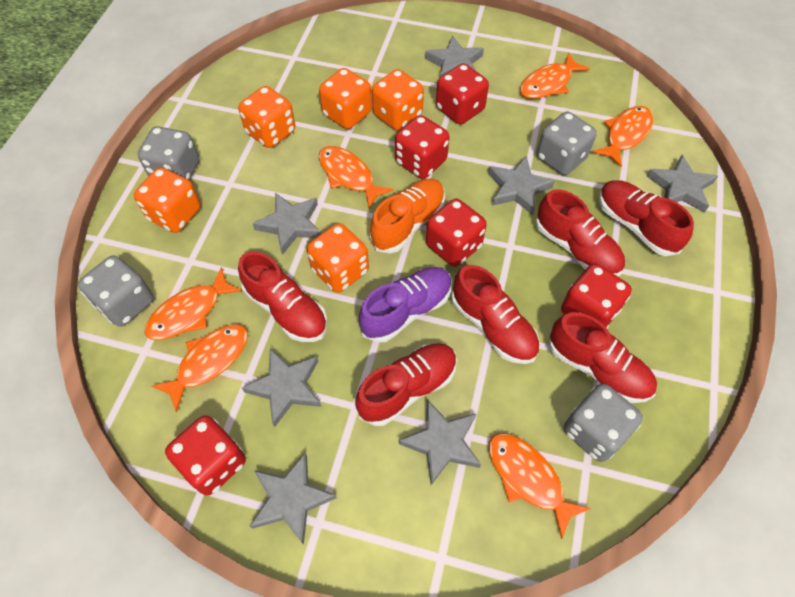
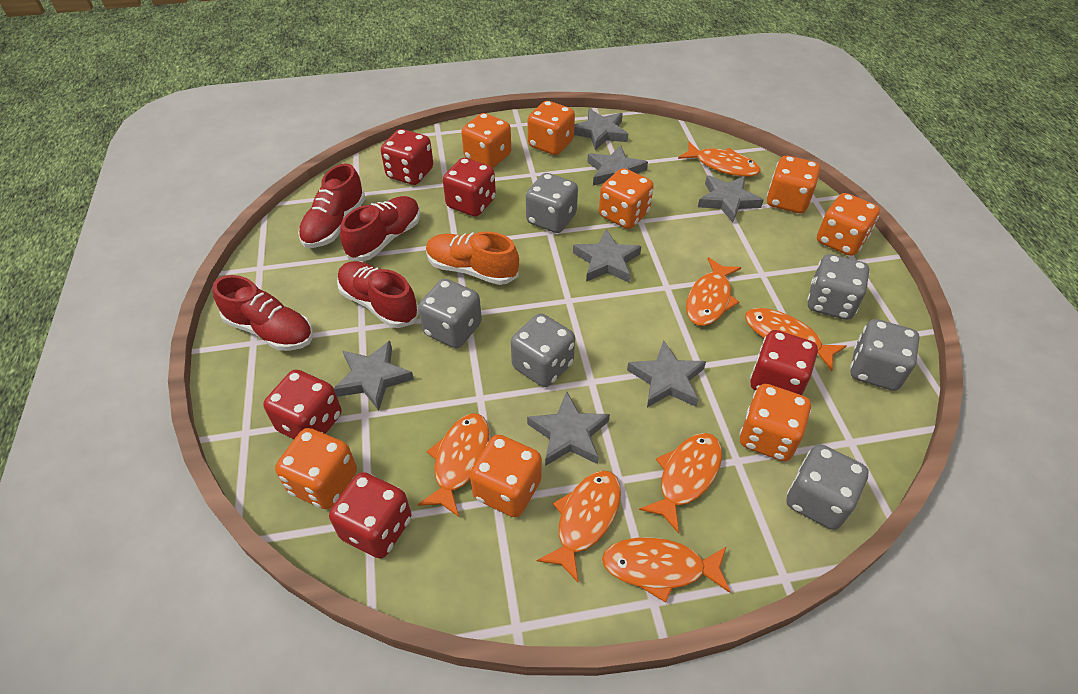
grey dice: 4 -> 6
orange dice: 5 -> 8
orange fish: 6 -> 7
purple shoe: 1 -> 0
red shoe: 6 -> 4

